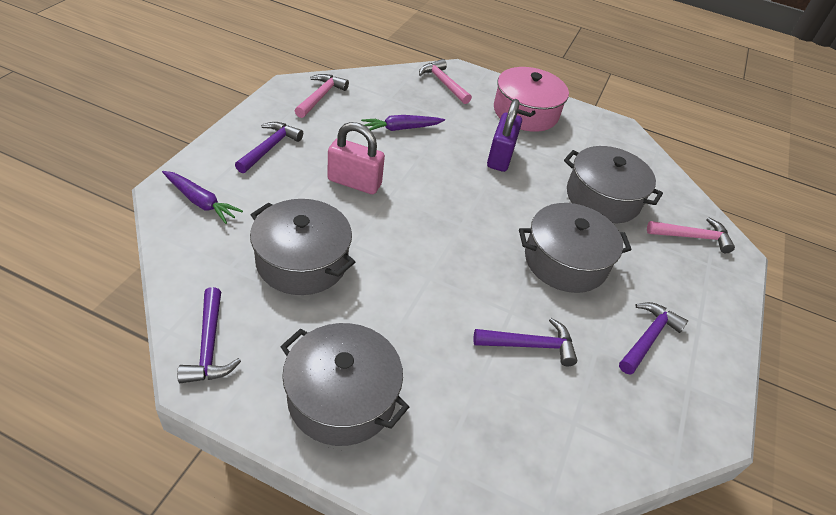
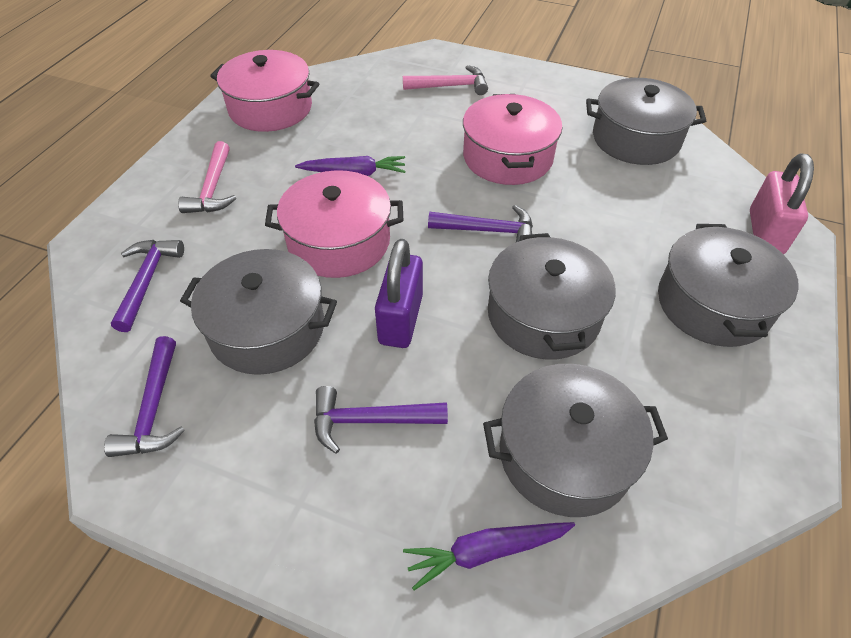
grey pot: 4 -> 5
pink hammer: 3 -> 2
pink pot: 1 -> 3

